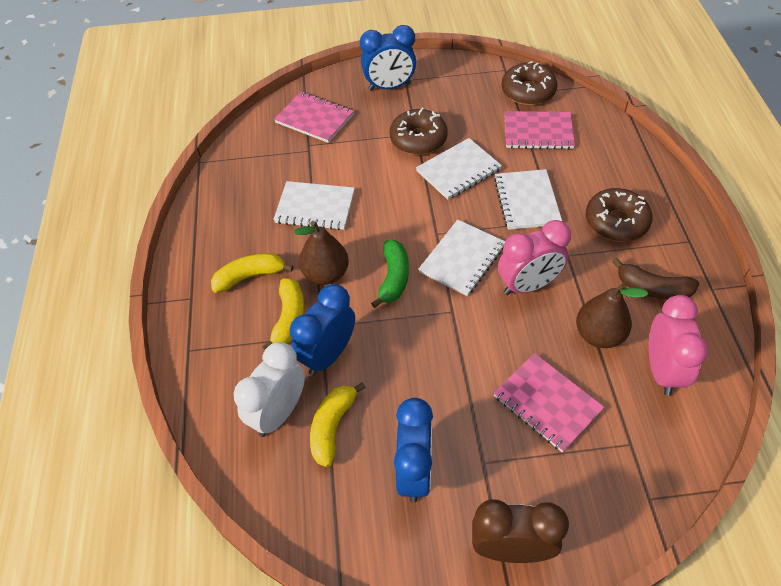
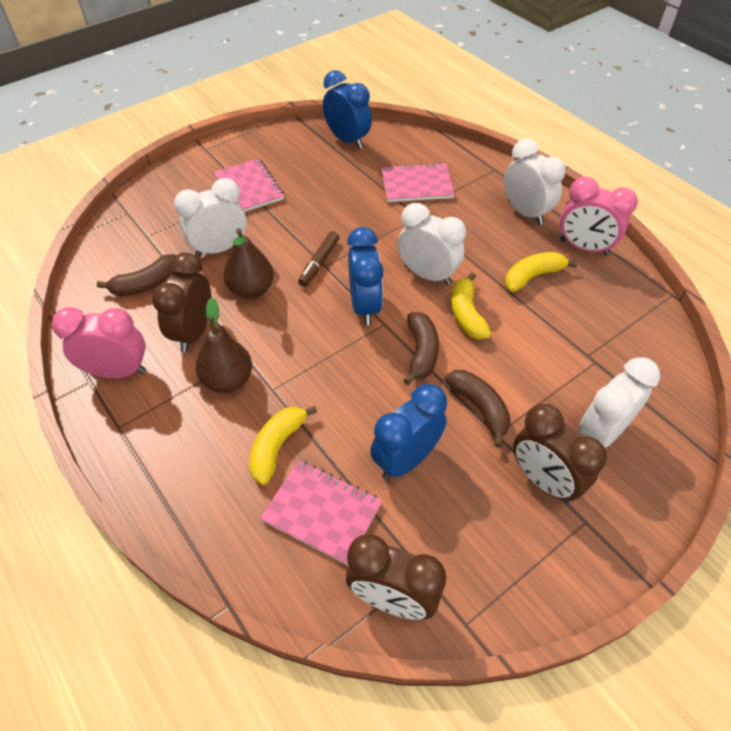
brown banana: 1 -> 3
brown clock: 1 -> 3
brown donut: 3 -> 0
brown marker: 0 -> 1
green banana: 1 -> 0
white clock: 1 -> 4
white notebook: 4 -> 0

